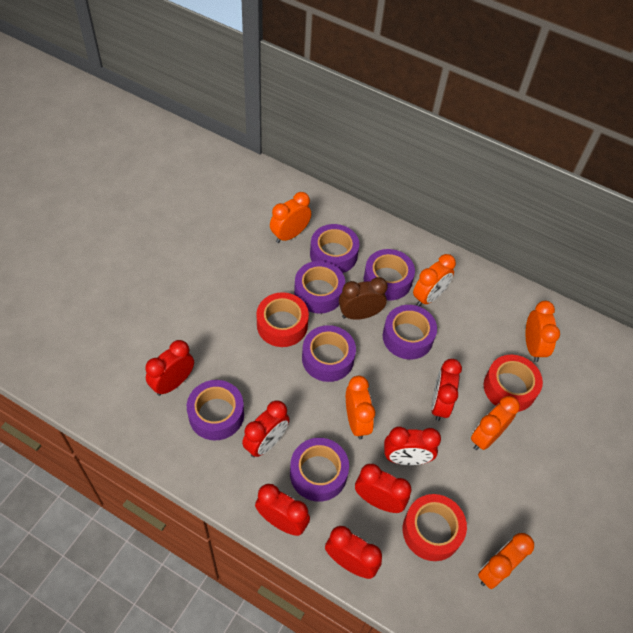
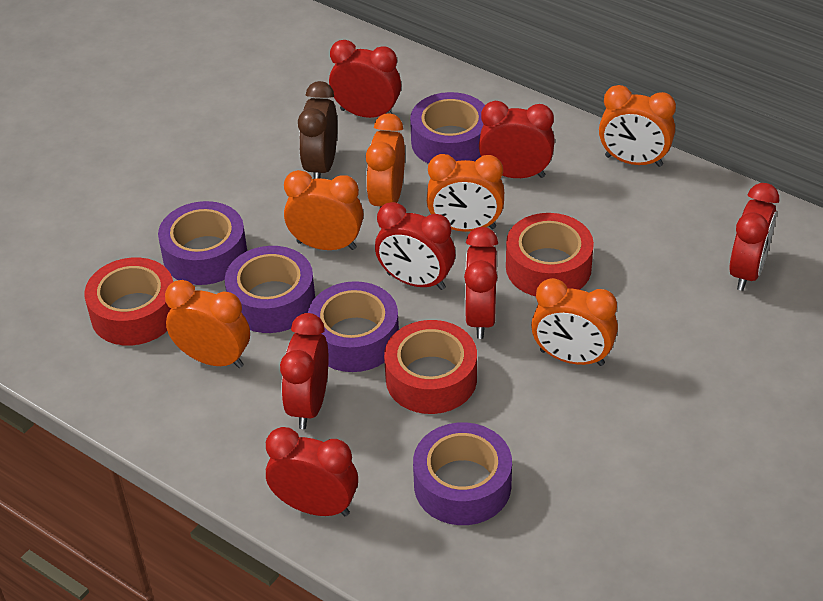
purple tape: 7 -> 5

